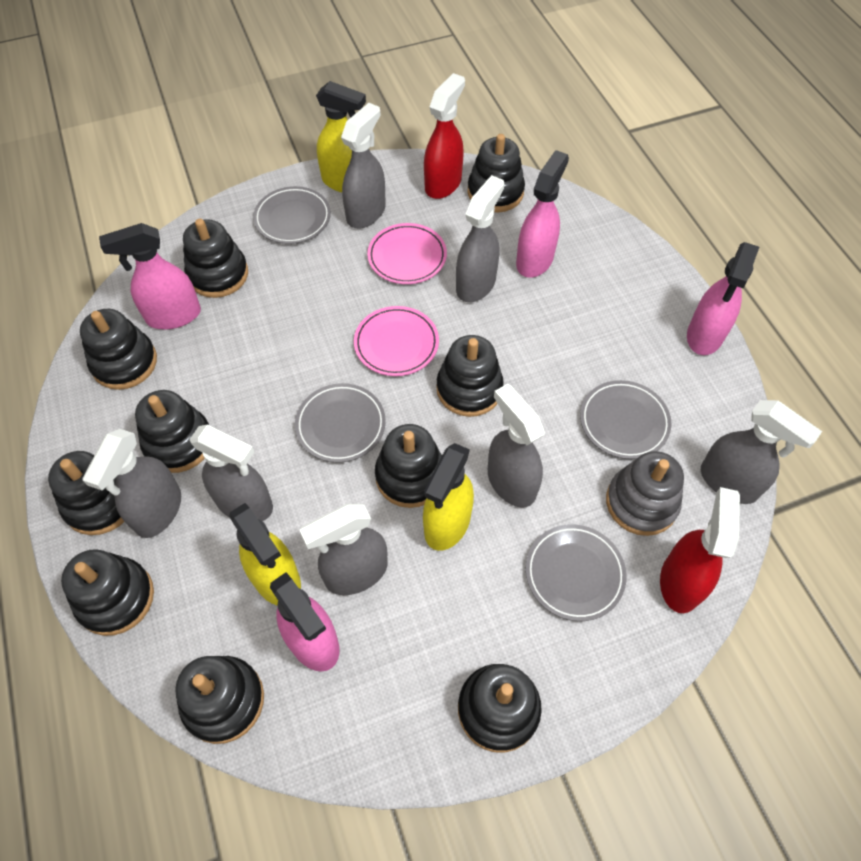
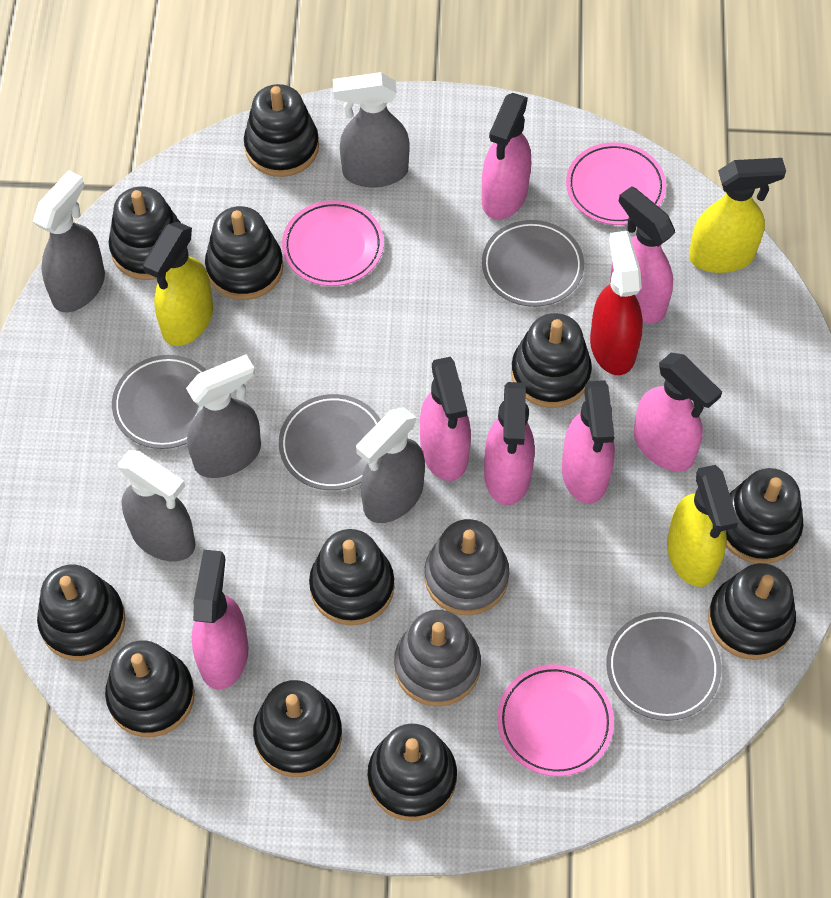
black stacking toy: 10 -> 11
grey spray bottle: 7 -> 5
grey stacking toy: 1 -> 2
pink plate: 2 -> 3
pink spray bottle: 4 -> 7
red spray bottle: 2 -> 1

